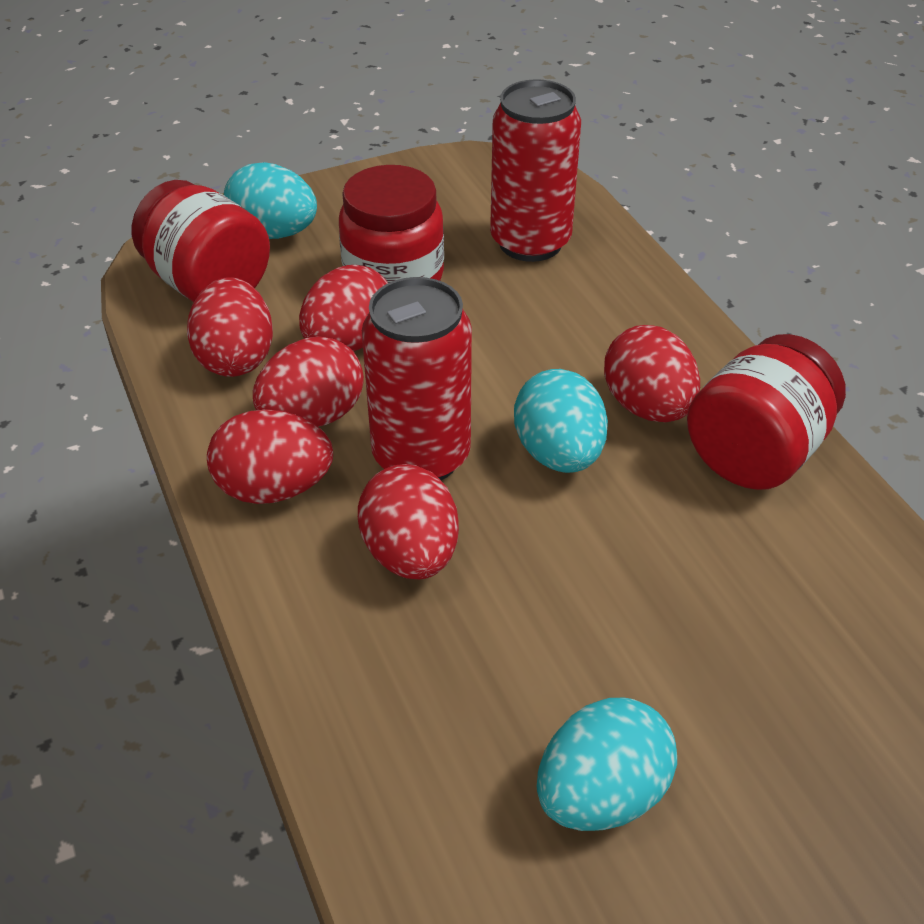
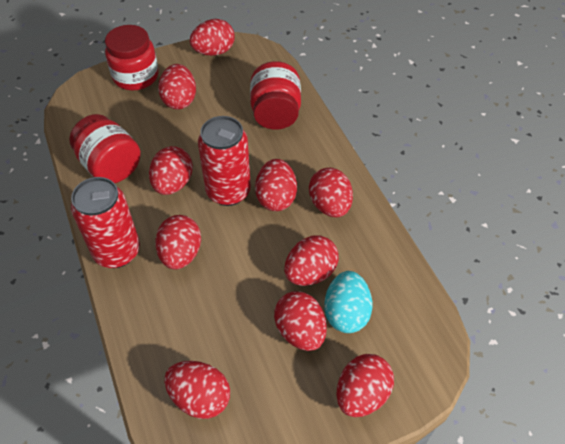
red egg: 6 -> 10
turquoise egg: 3 -> 1

